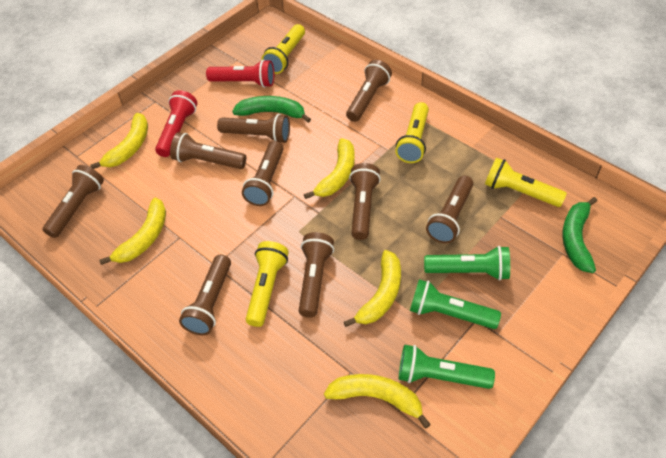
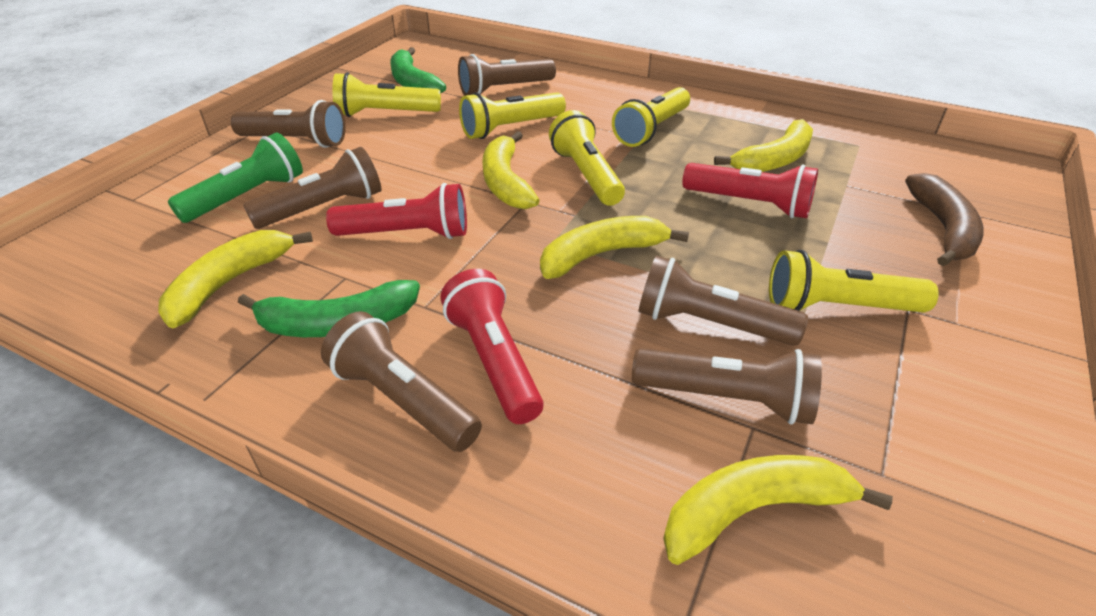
brown banana: 0 -> 1
brown flashlight: 9 -> 6
green flashlight: 3 -> 1
red flashlight: 2 -> 3
yellow flashlight: 4 -> 5

